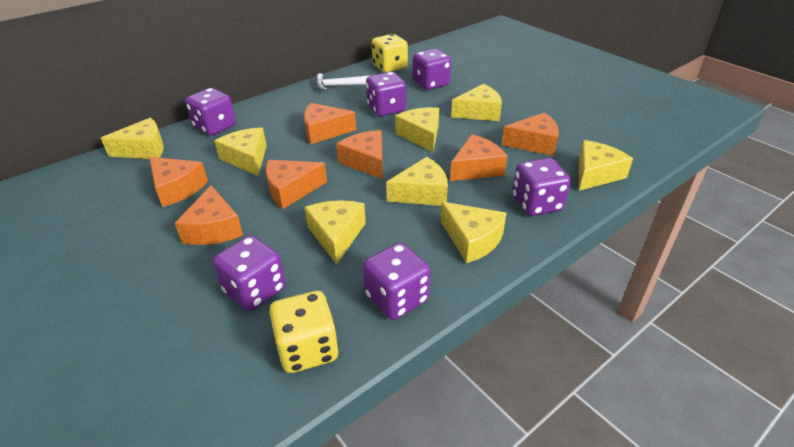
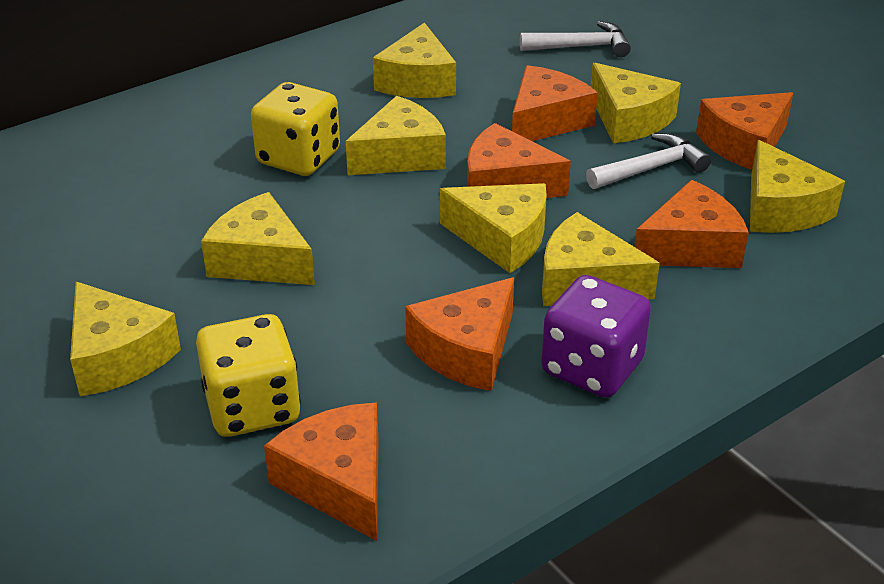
orange cheese: 7 -> 6
purple dice: 6 -> 1
white hammer: 1 -> 2

